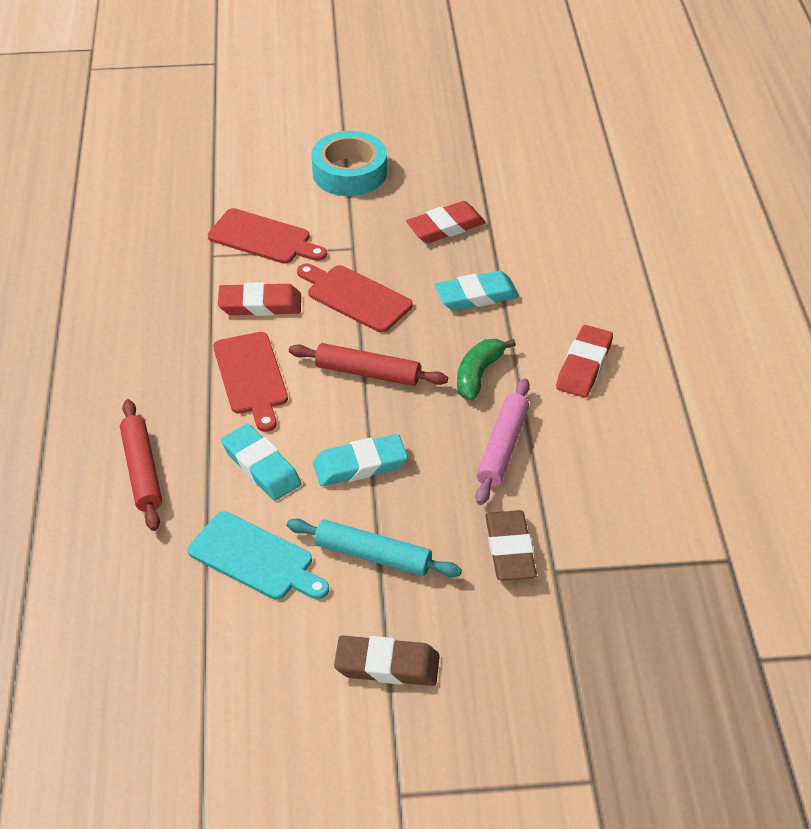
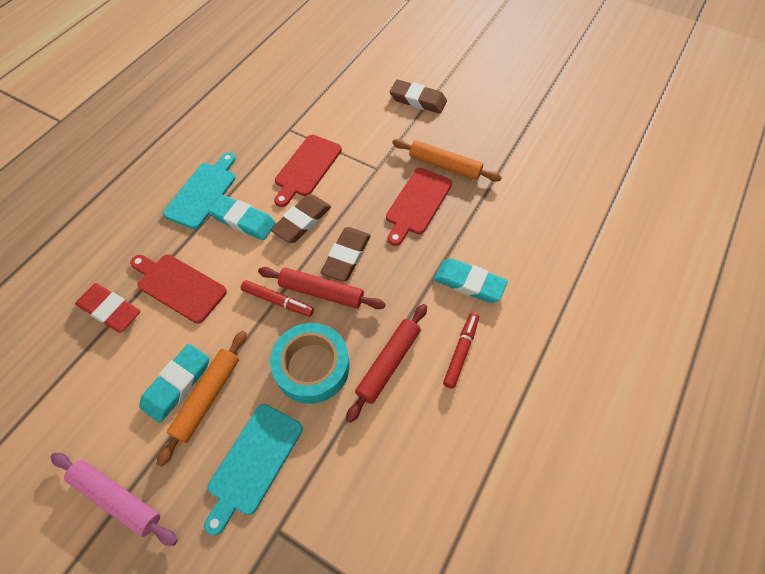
brown eraser: 2 -> 3
green banana: 1 -> 0
orange rolling pin: 0 -> 2
red eraser: 3 -> 1
red marker: 0 -> 2
turquoise cutting board: 1 -> 2
turquoise rolling pin: 1 -> 0

